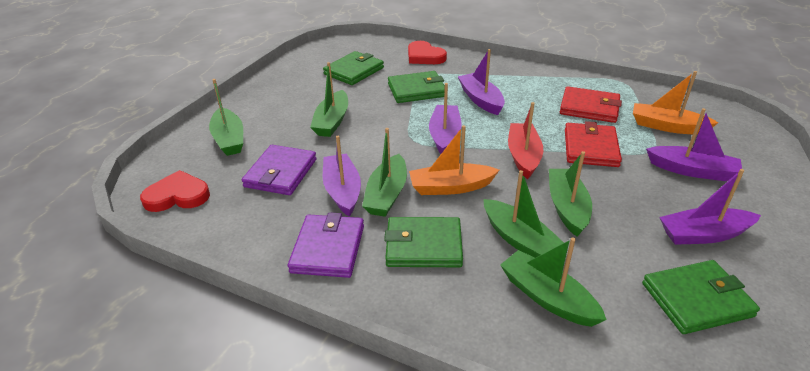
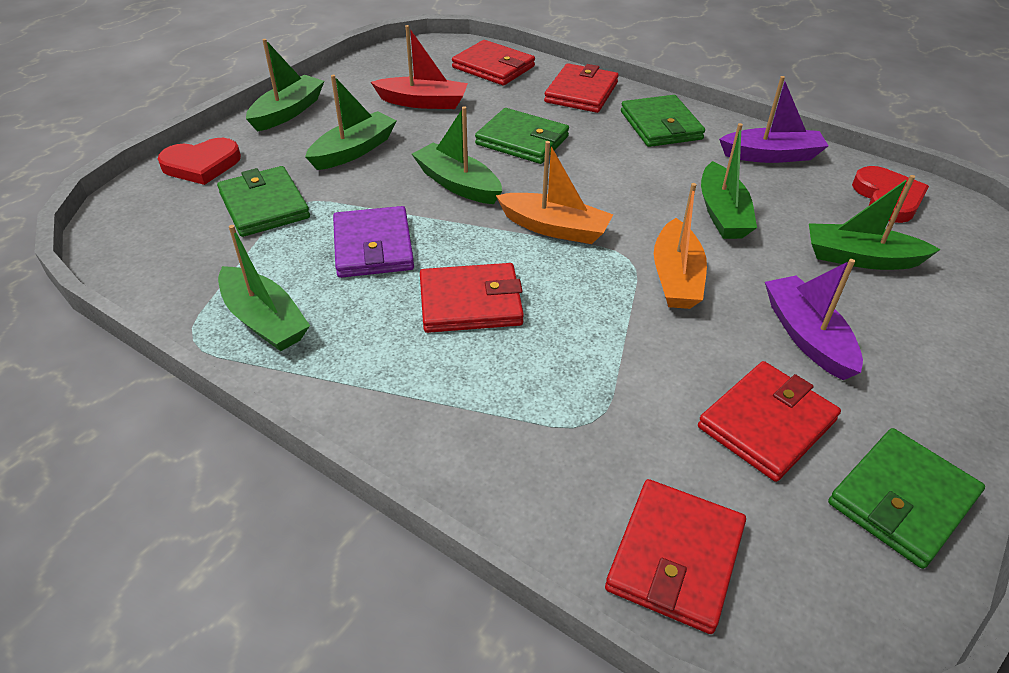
purple boat: 5 -> 2
purple wallet: 2 -> 1
red wallet: 2 -> 5

